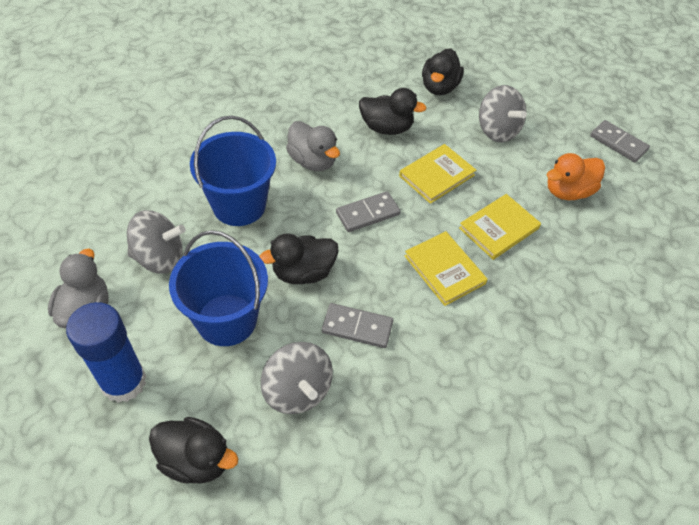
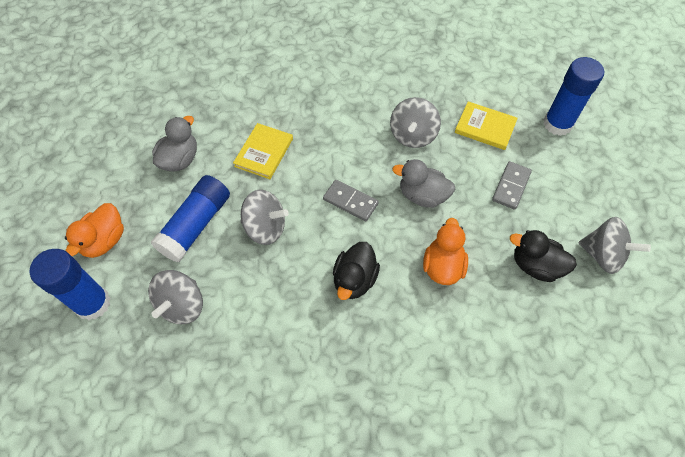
black duck: 4 -> 2
blue bucket: 2 -> 0
blue glue stick: 1 -> 3
grey domino: 3 -> 2
grey spinning top: 3 -> 4
orange duck: 1 -> 2
yellow book: 3 -> 2

